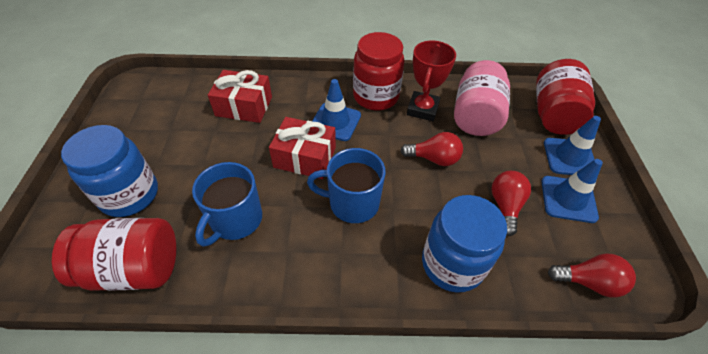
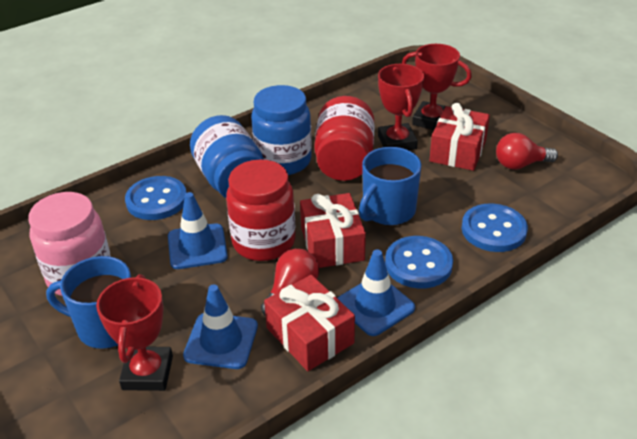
blue button: 0 -> 3
red gift: 2 -> 3
red jar: 3 -> 2
red light bulb: 3 -> 2
red trophy: 1 -> 3

